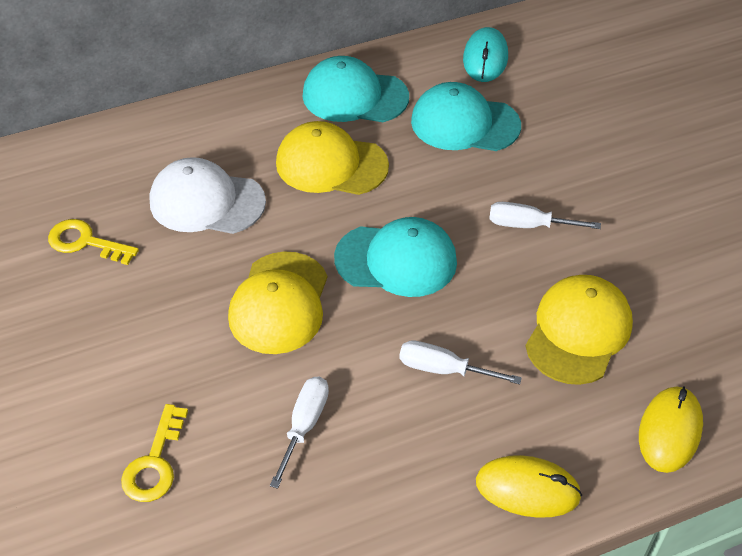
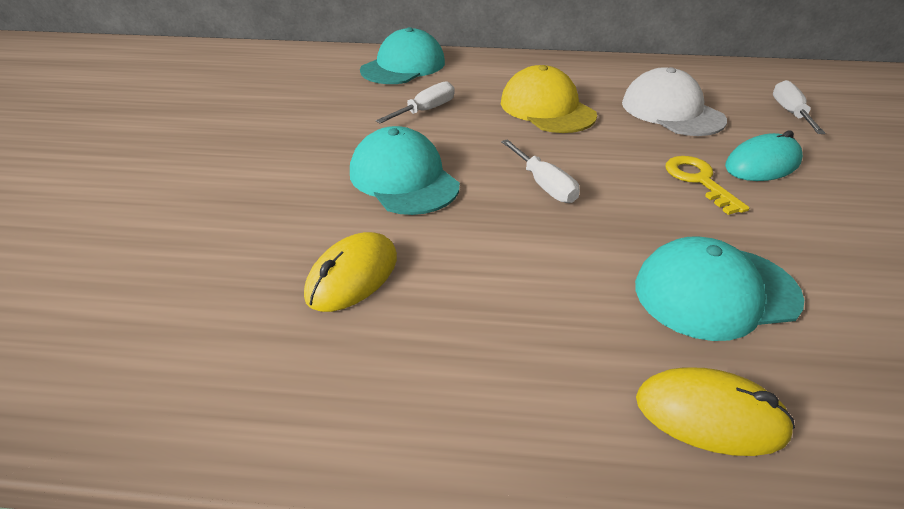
yellow cap: 3 -> 1
yellow key: 2 -> 1

